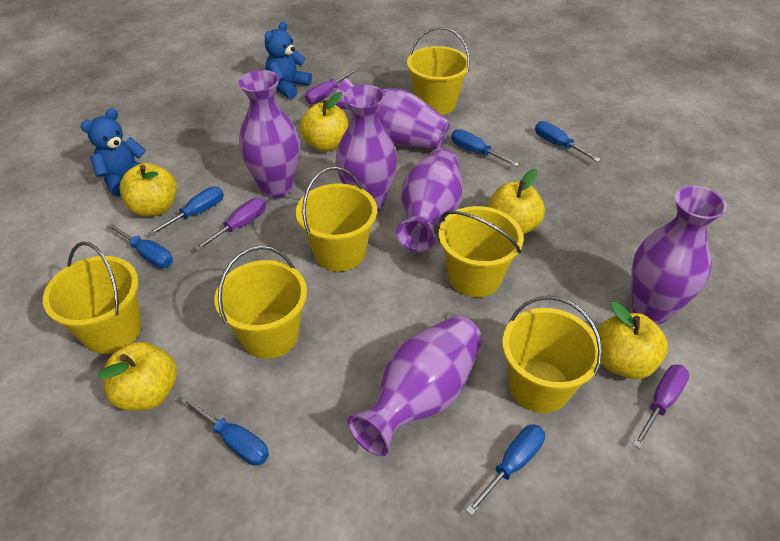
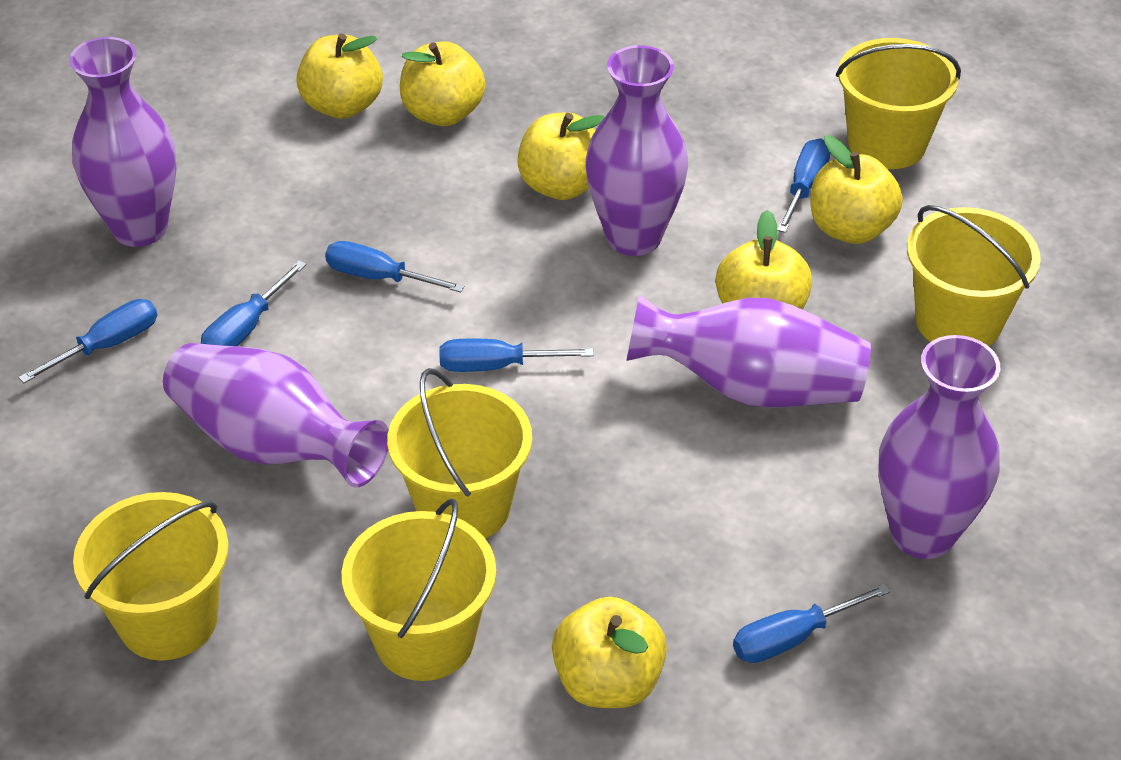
blue teddy bear: 2 -> 0
purple screwdriver: 3 -> 0
purple vase: 6 -> 5
yellow apple: 5 -> 6
yellow bucket: 6 -> 5

